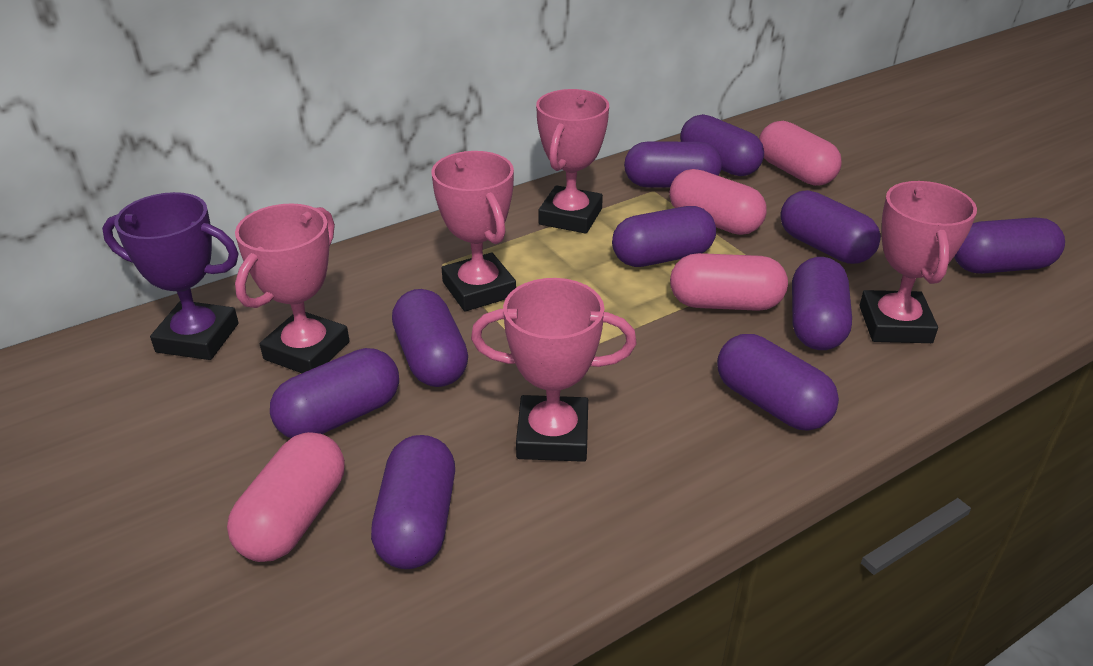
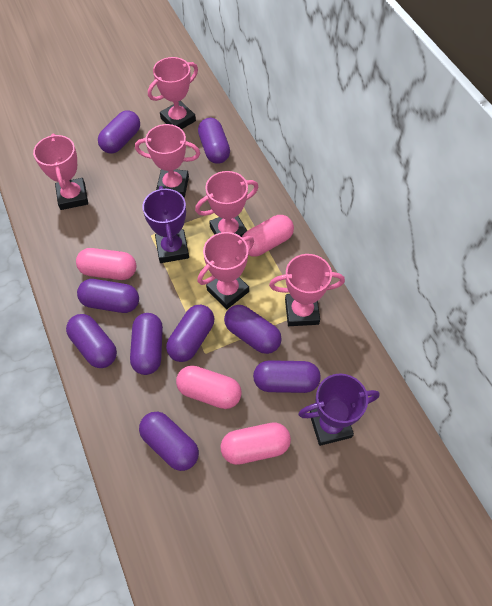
pink trophy: 5 -> 6
purple capsule: 10 -> 9
purple trophy: 1 -> 2

